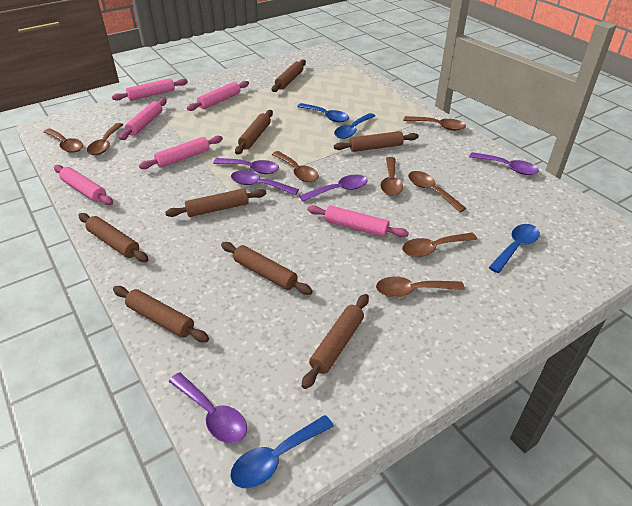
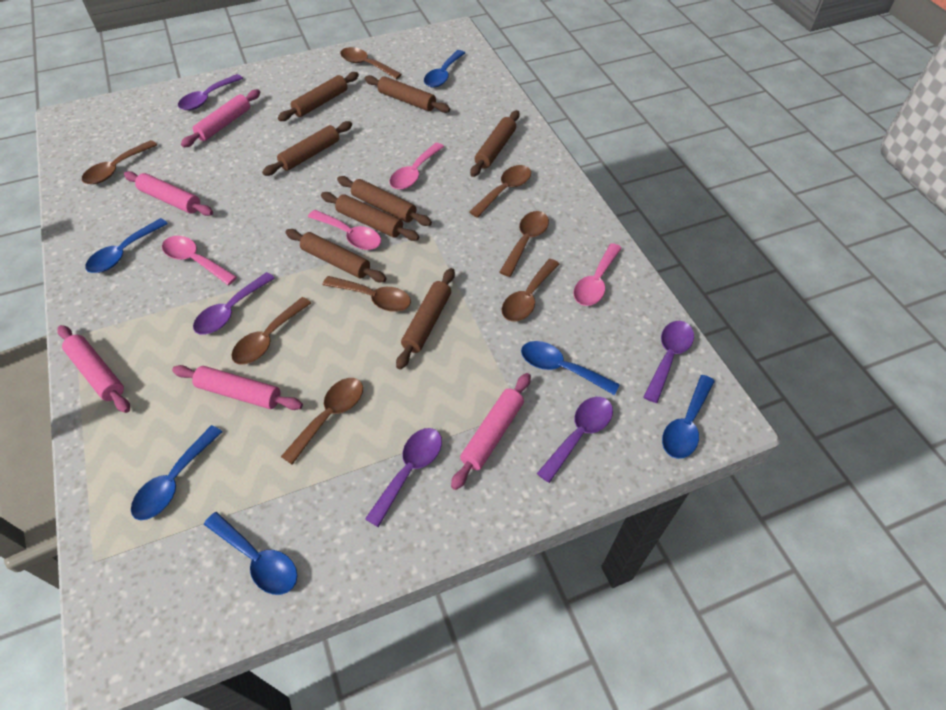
blue spoon: 4 -> 6
pink rolling pin: 6 -> 5
pink spoon: 0 -> 4

